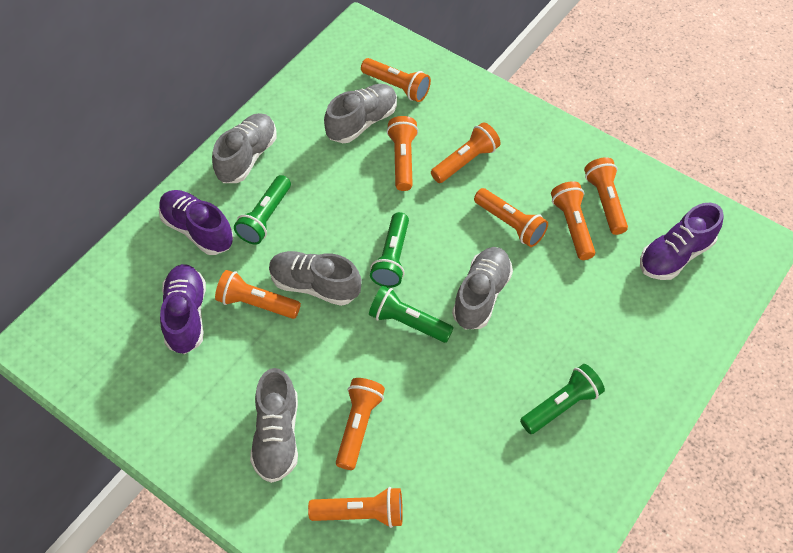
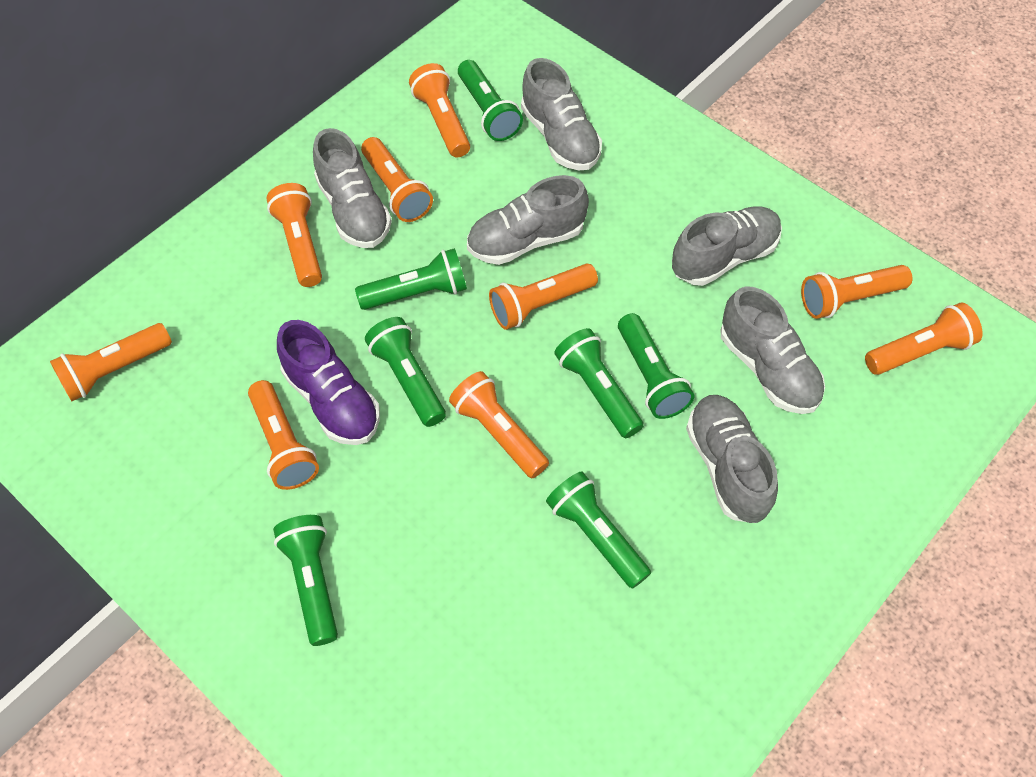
green flashlight: 4 -> 7
grey shoe: 5 -> 6
purple shoe: 3 -> 1

